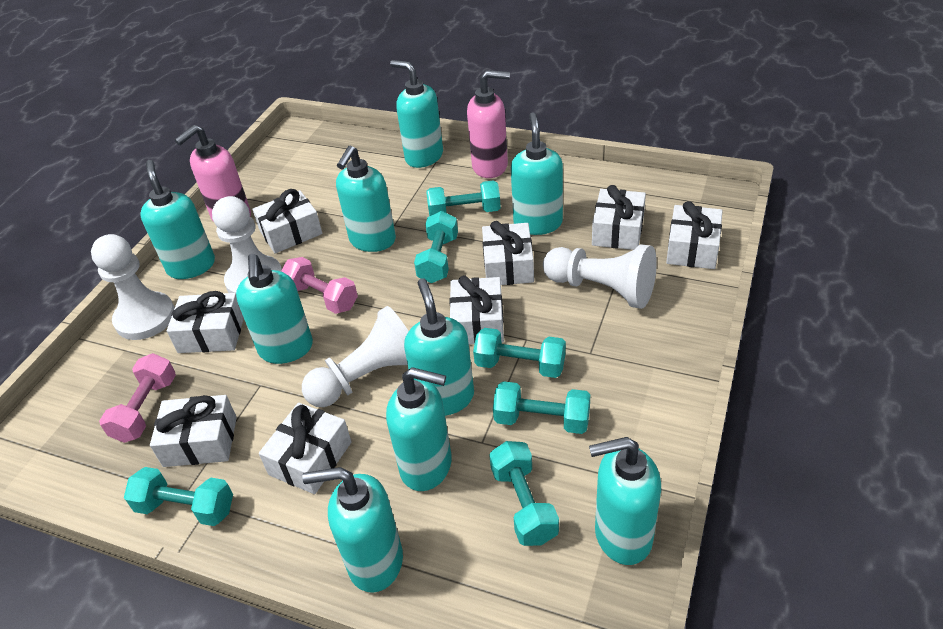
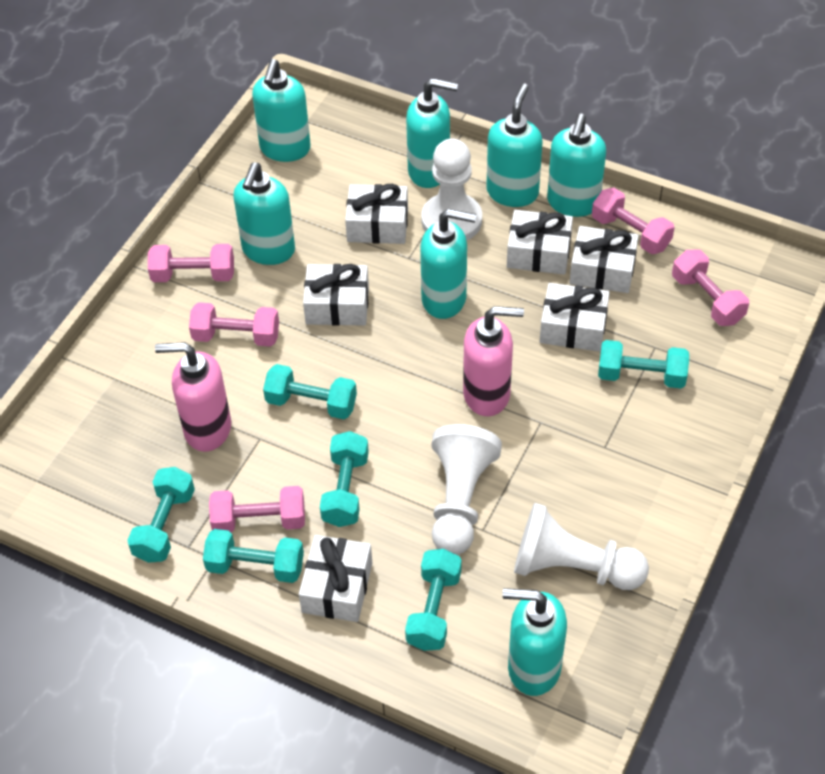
pink dumbbell: 2 -> 5
turquoise soap dispenser: 9 -> 7
white gift: 8 -> 6
white pawn: 4 -> 3

